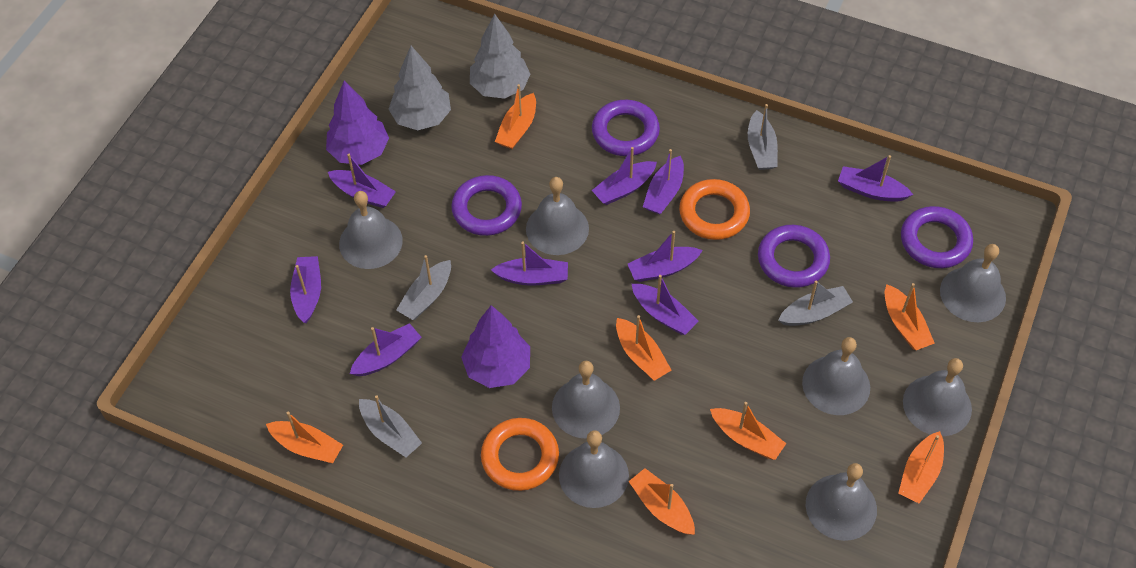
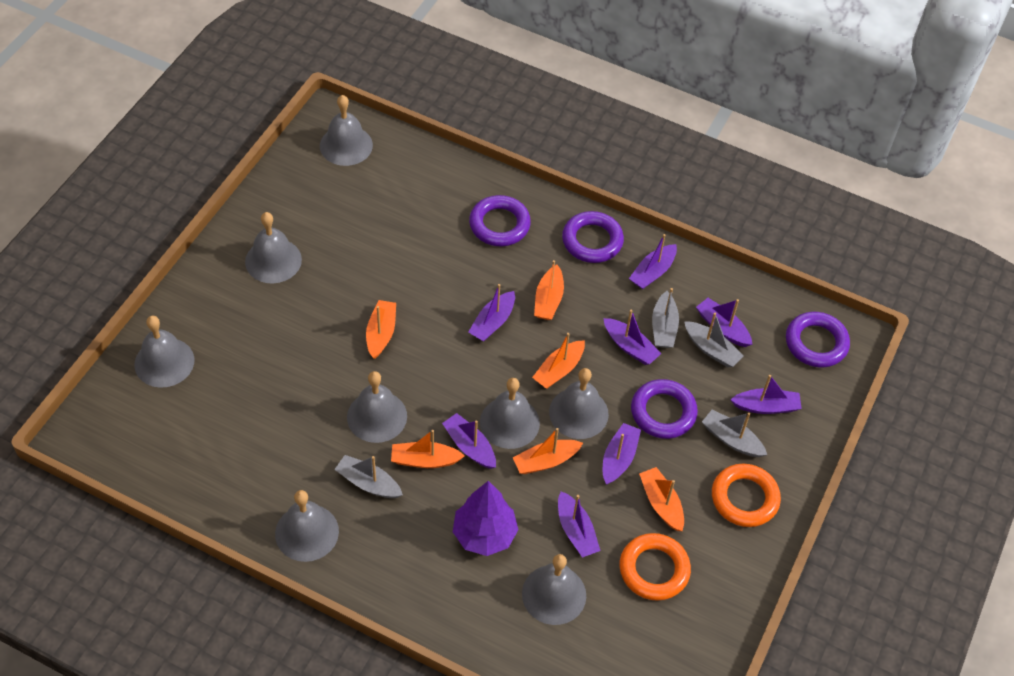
grey tree: 2 -> 0
orange boat: 7 -> 6
purple boat: 9 -> 8
purple tree: 2 -> 1

